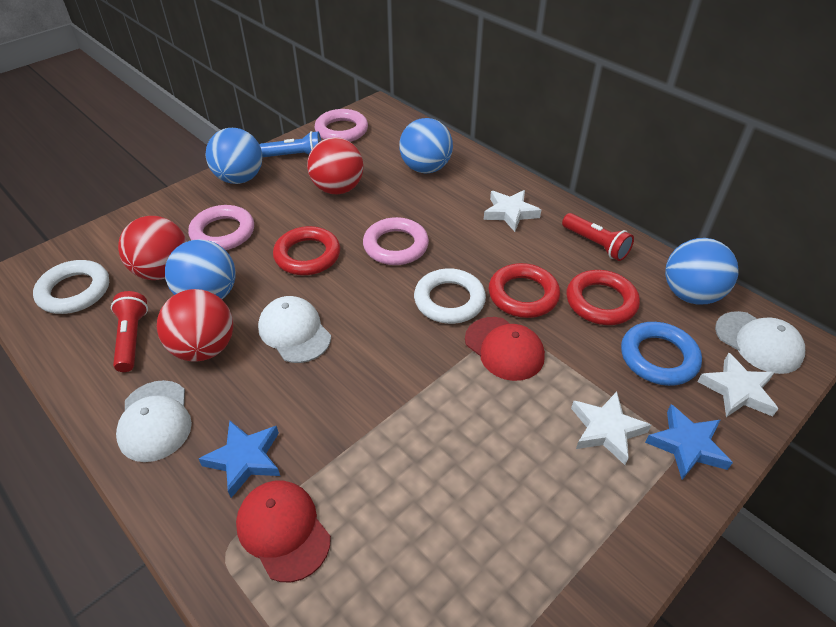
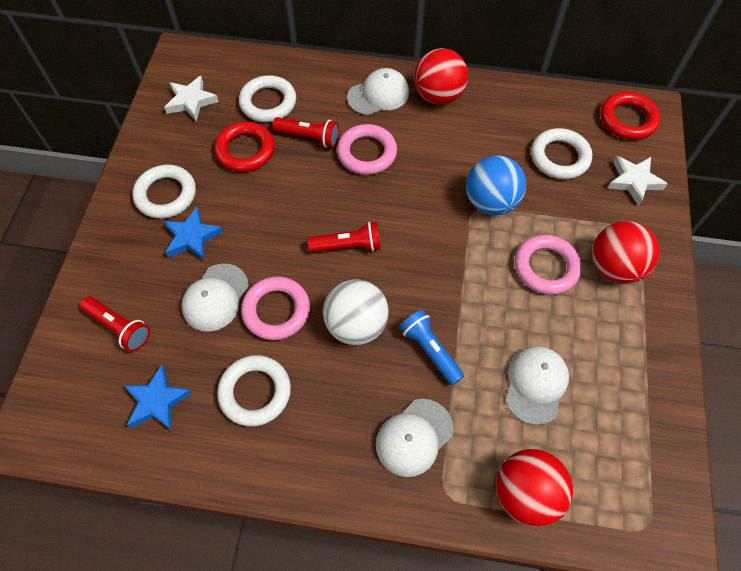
blue ball: 4 -> 1
blue ring: 1 -> 0
red cap: 2 -> 0
red flashlight: 2 -> 3
red ring: 3 -> 2
white ball: 0 -> 1
white cap: 3 -> 4
white ring: 2 -> 4
white star: 3 -> 2

